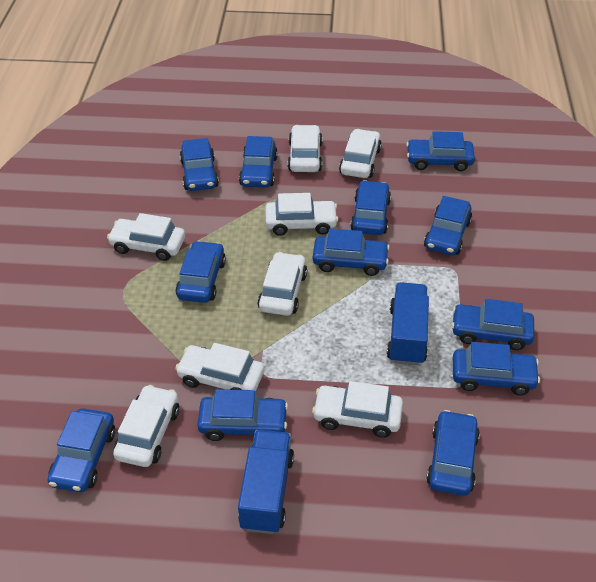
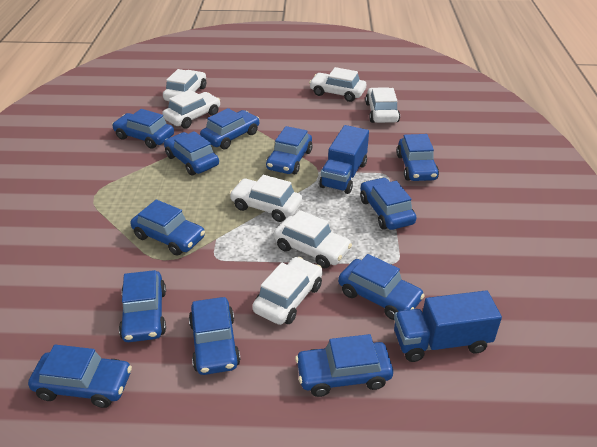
white car: 8 -> 7

